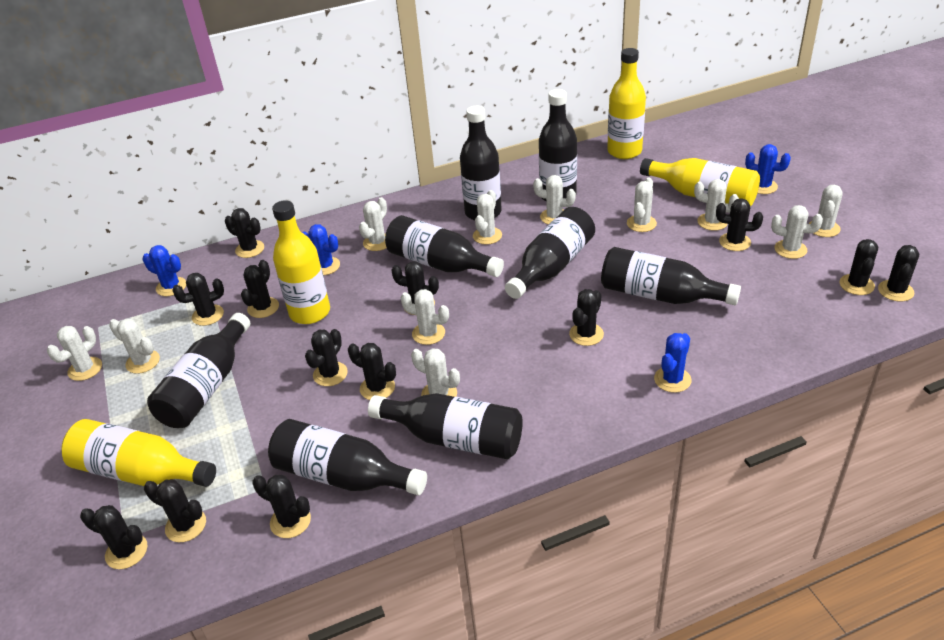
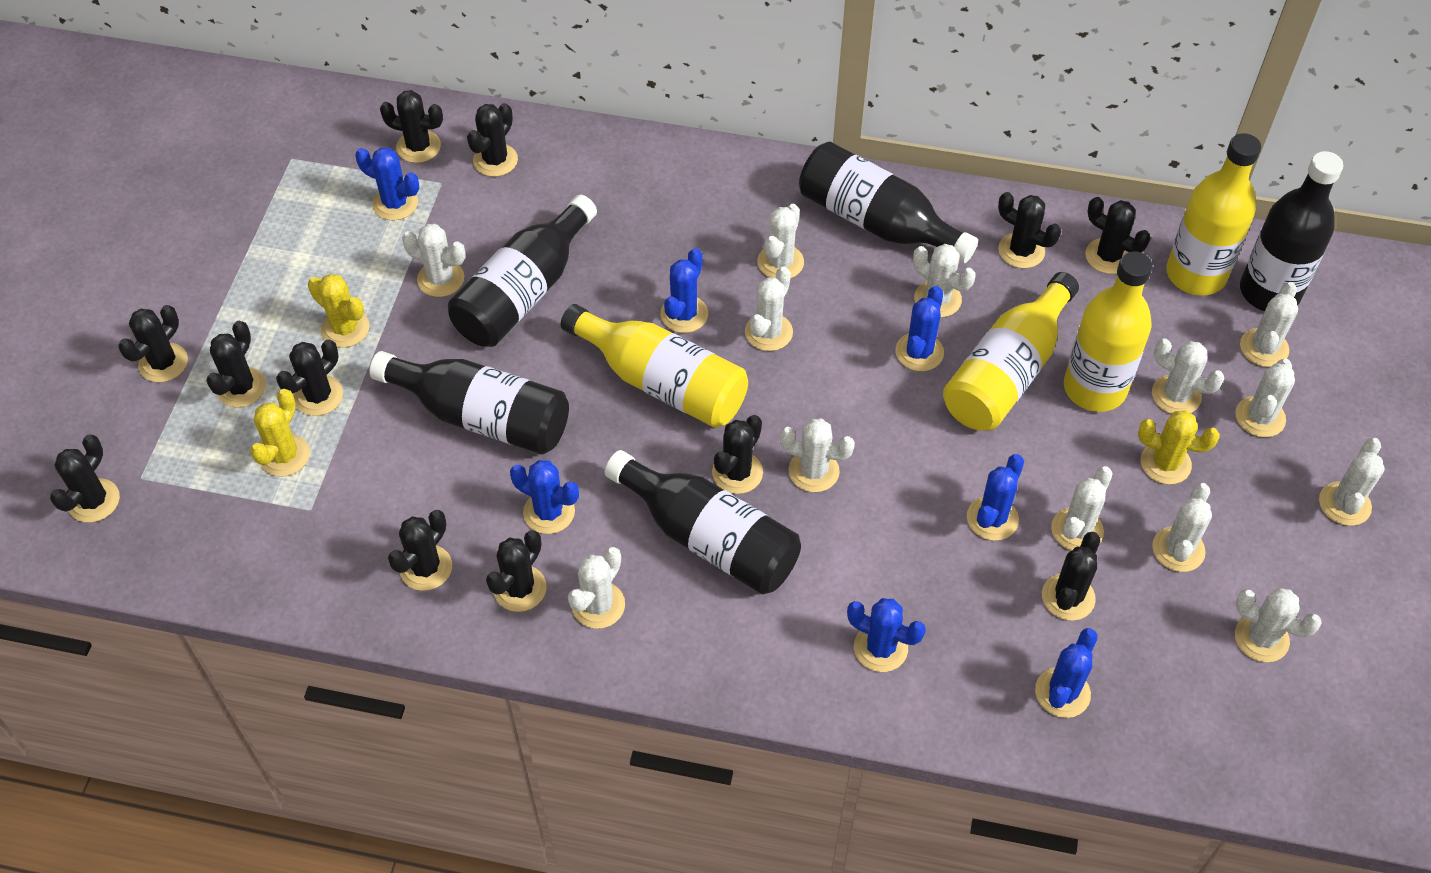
black bottle: 8 -> 5
black cactus: 13 -> 12
blue cactus: 4 -> 7
white cactus: 11 -> 13
yellow cactus: 0 -> 3

